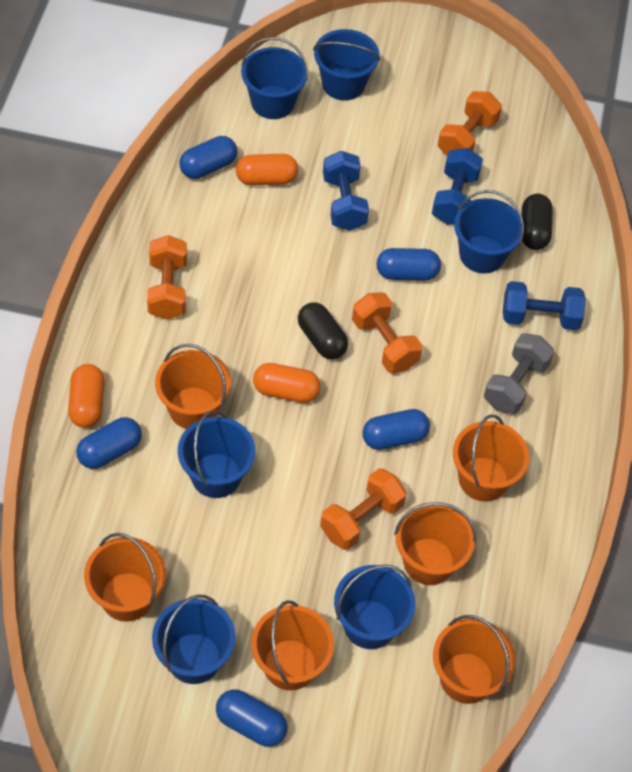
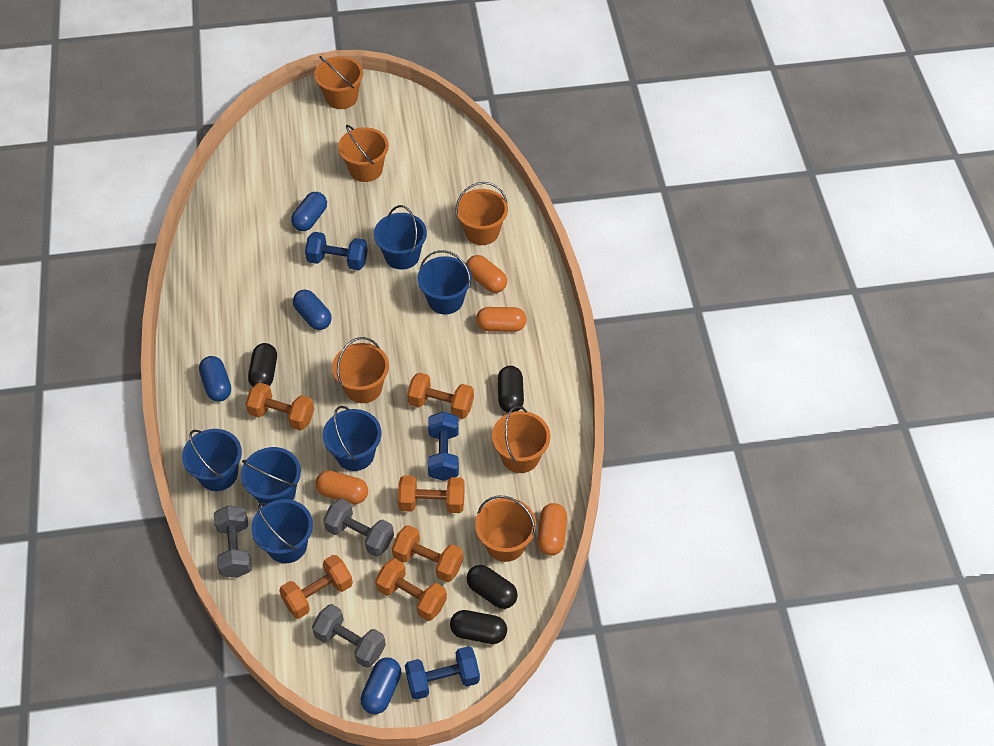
black capsule: 2 -> 4
blue capsule: 5 -> 4
grey dumbbell: 1 -> 3
orange capsule: 3 -> 4
orange dumbbell: 4 -> 6

